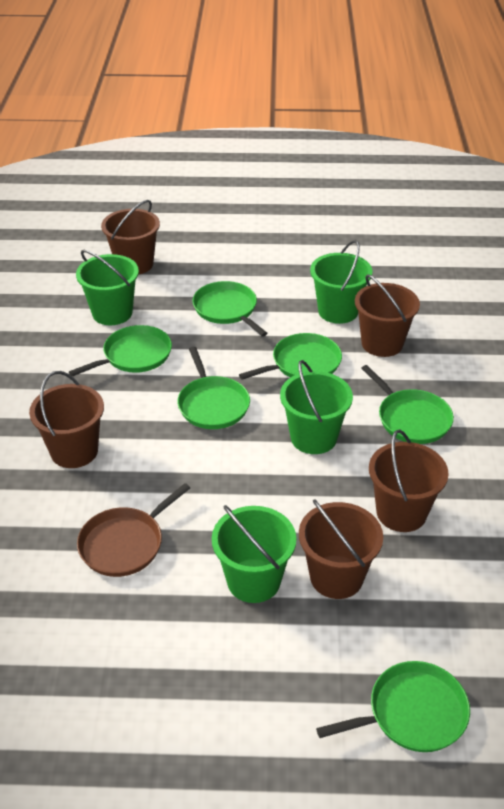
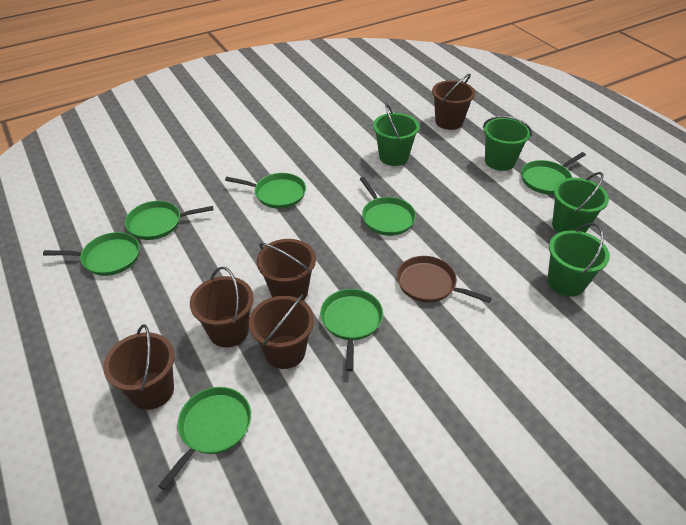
green pan: 6 -> 7

